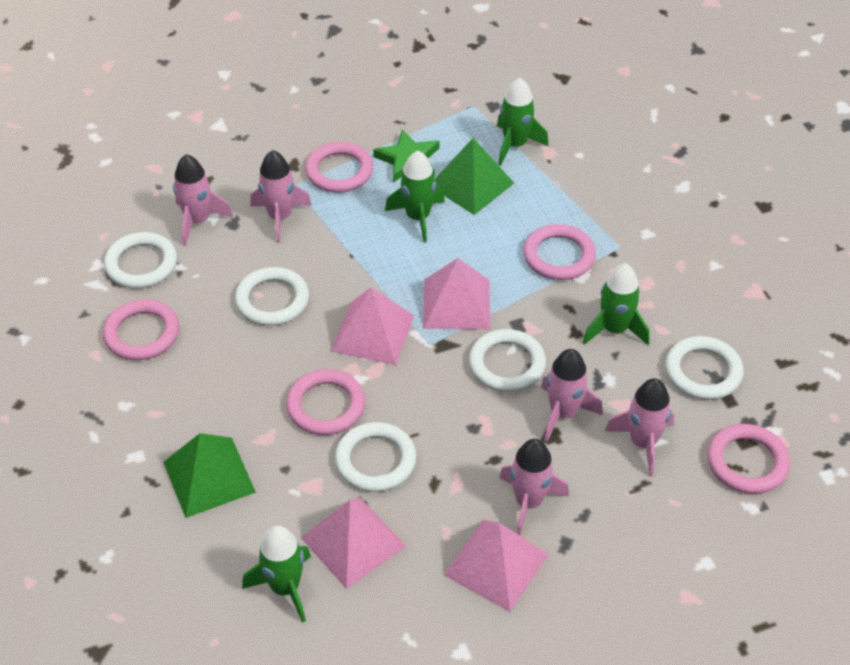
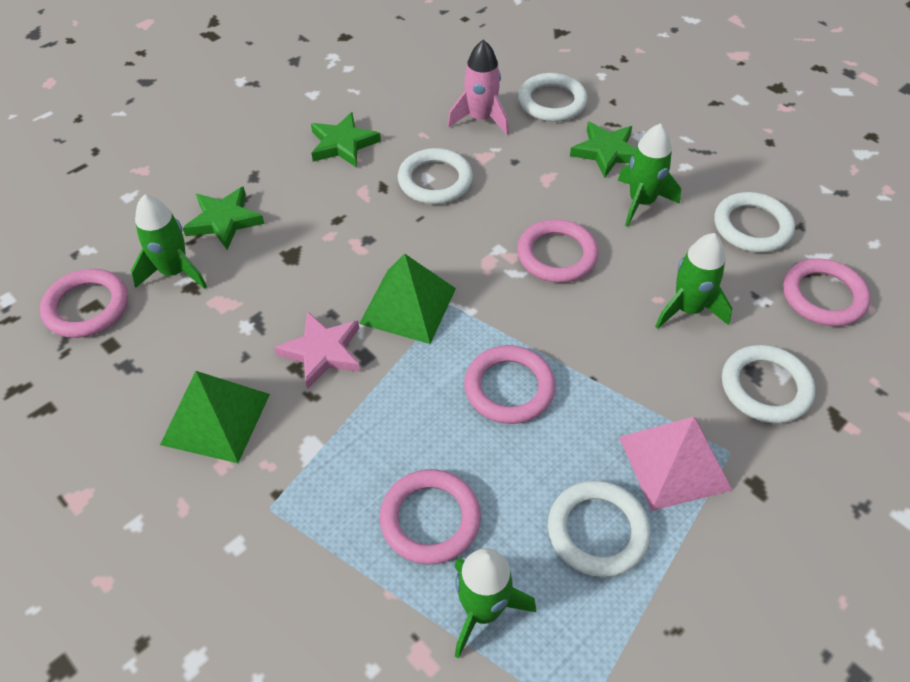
green star: 1 -> 3
pink pyramid: 4 -> 1
pink rocket: 5 -> 1
pink star: 0 -> 1

